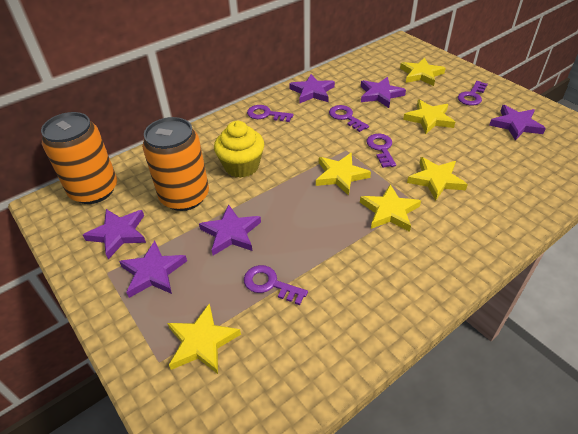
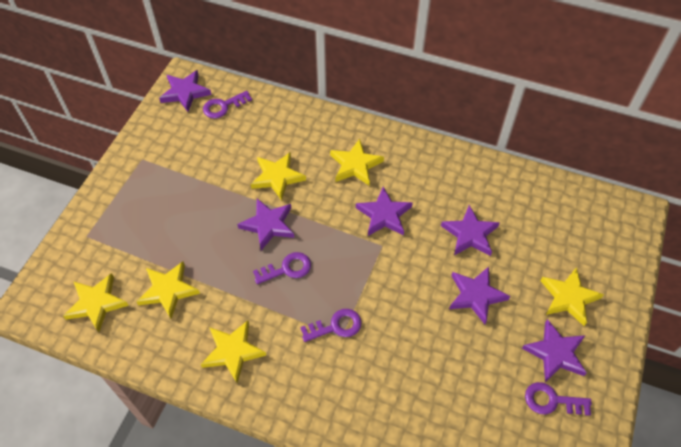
orange can: 2 -> 0
purple key: 5 -> 4
yellow cupcake: 1 -> 0

